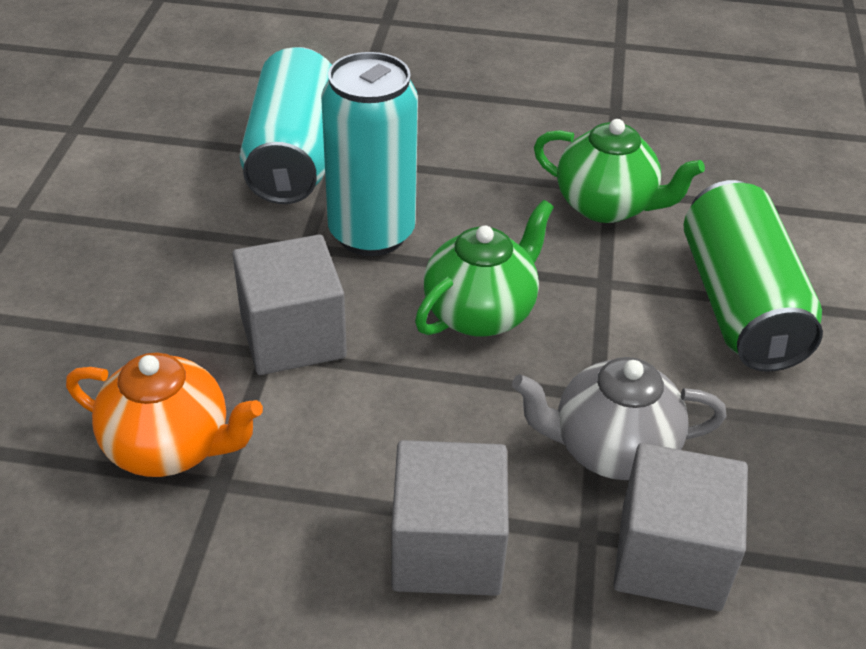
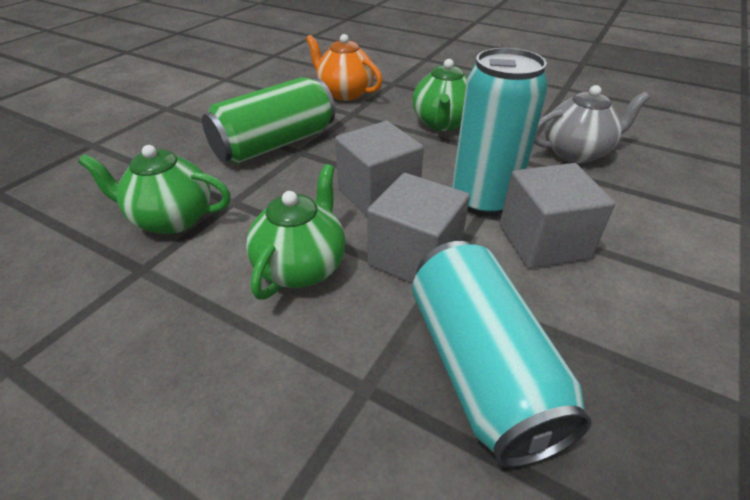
green teapot: 2 -> 3

